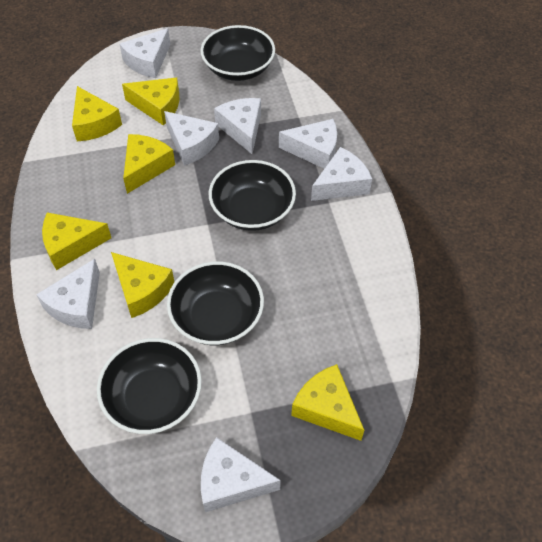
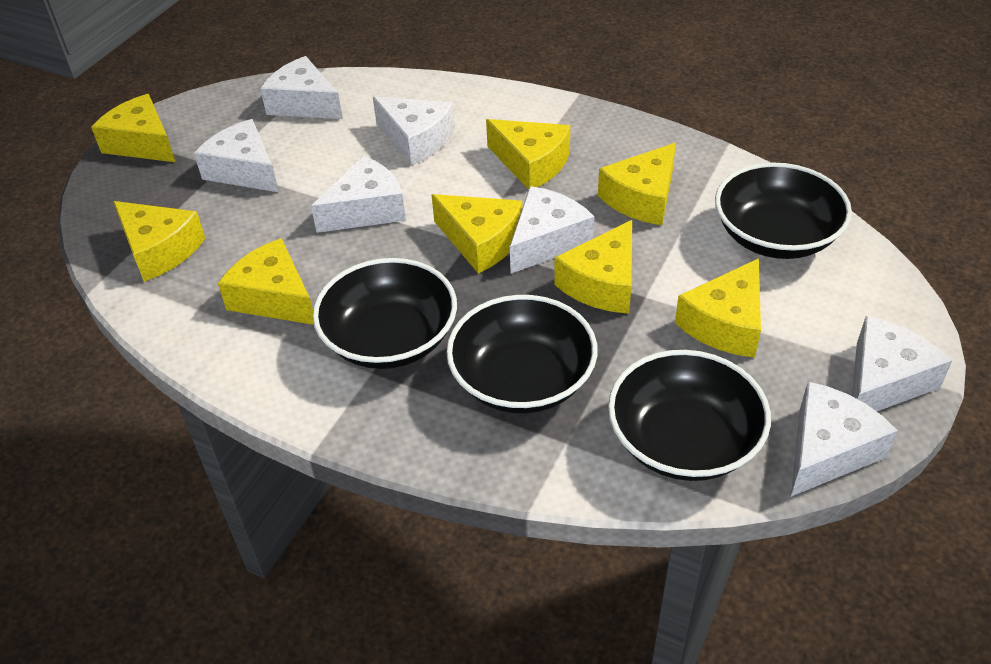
yellow cheese: 6 -> 8

